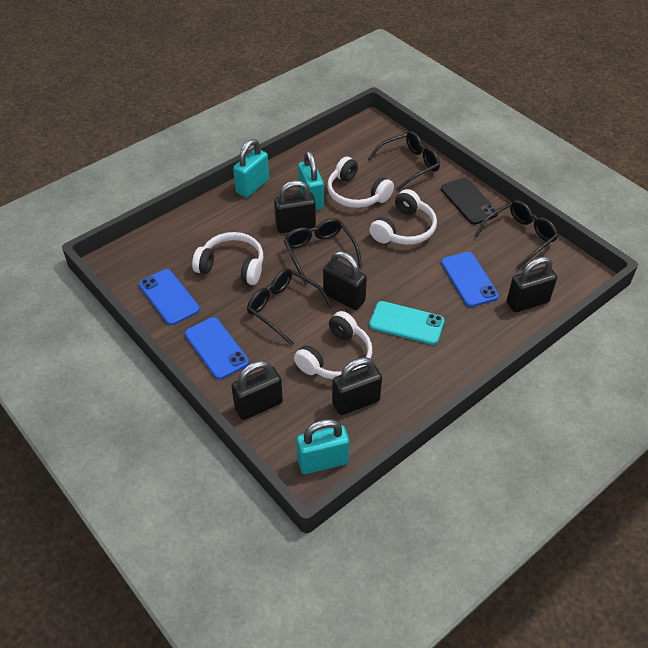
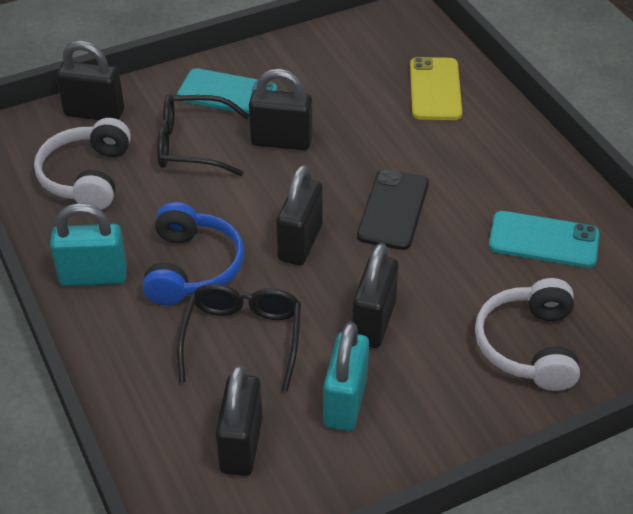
black glasses: 4 -> 2
blue headphones: 0 -> 1
blue phone: 3 -> 0
turquoise padlock: 3 -> 2
turquoise phone: 1 -> 2
white headphones: 4 -> 2
yellow phone: 0 -> 1

